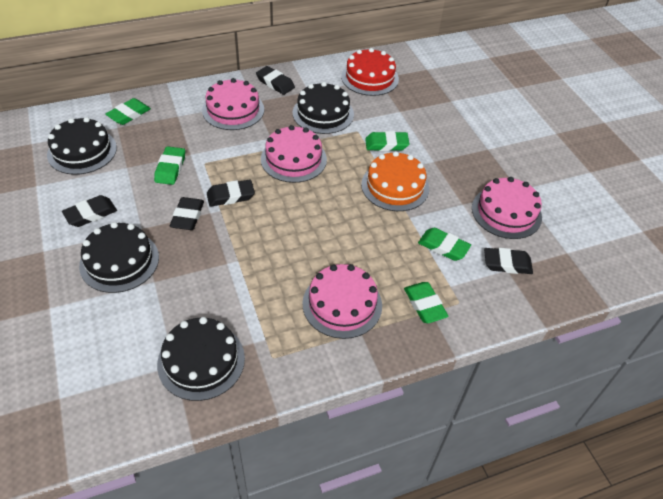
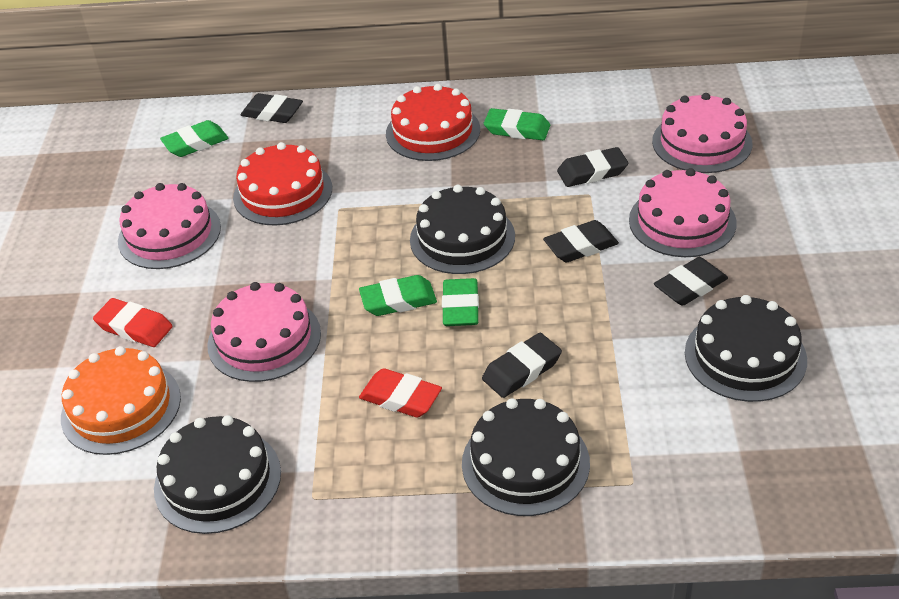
green eraser: 5 -> 4
red cake: 1 -> 2
red eraser: 0 -> 2

